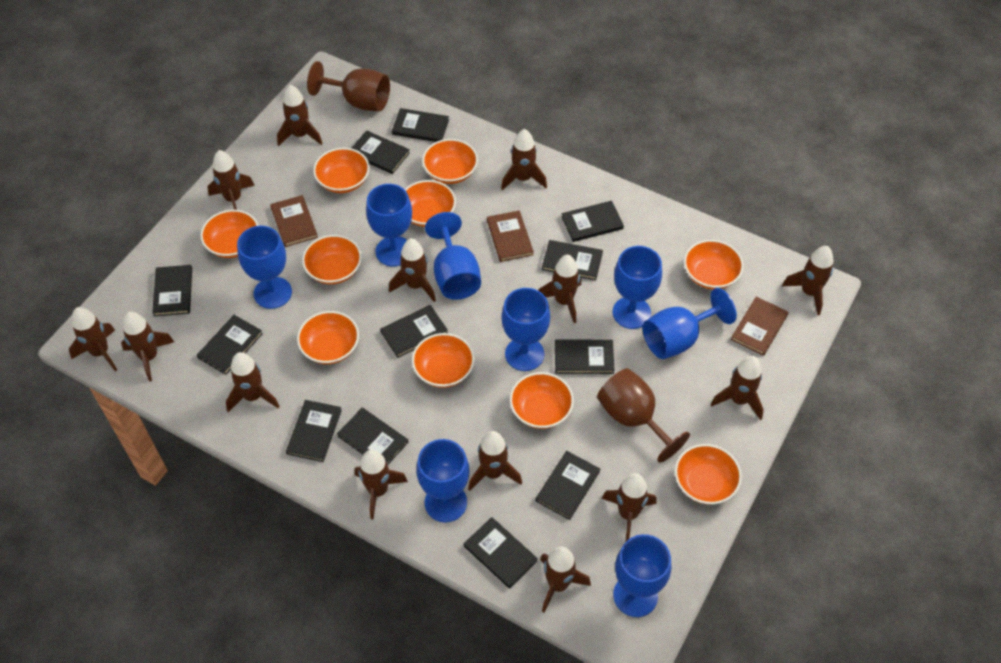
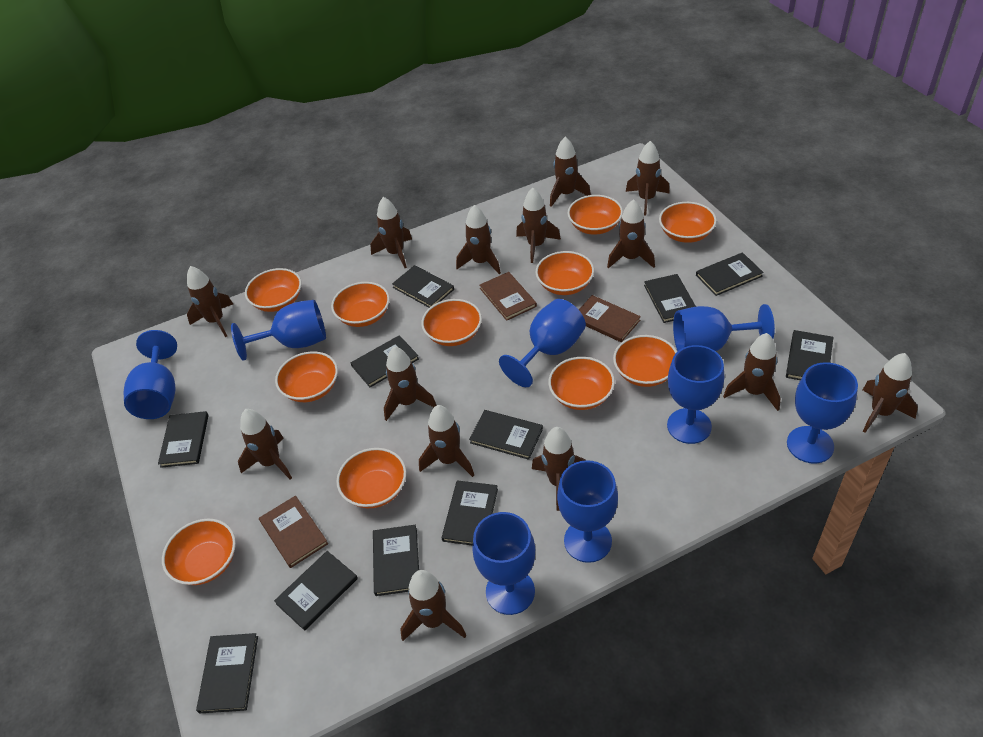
black book: 12 -> 11
brown goblet: 2 -> 0
orange bowl: 10 -> 11

